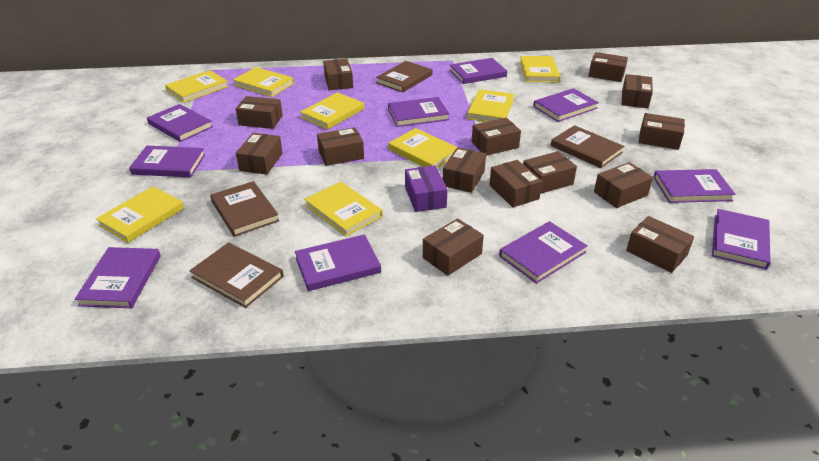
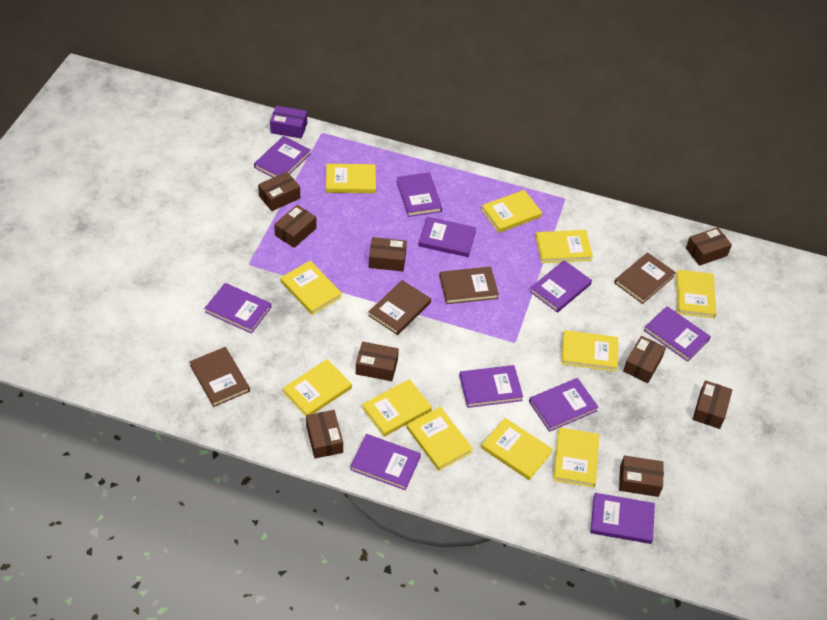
brown box: 14 -> 9
yellow book: 8 -> 11

